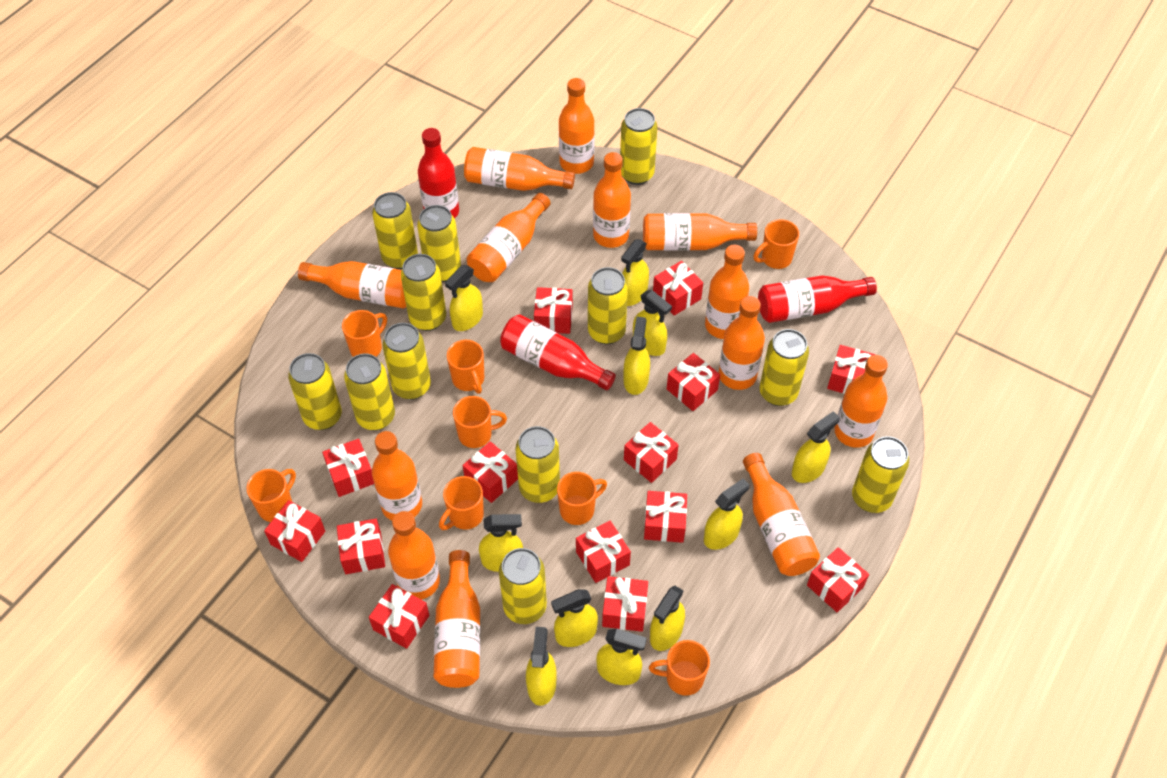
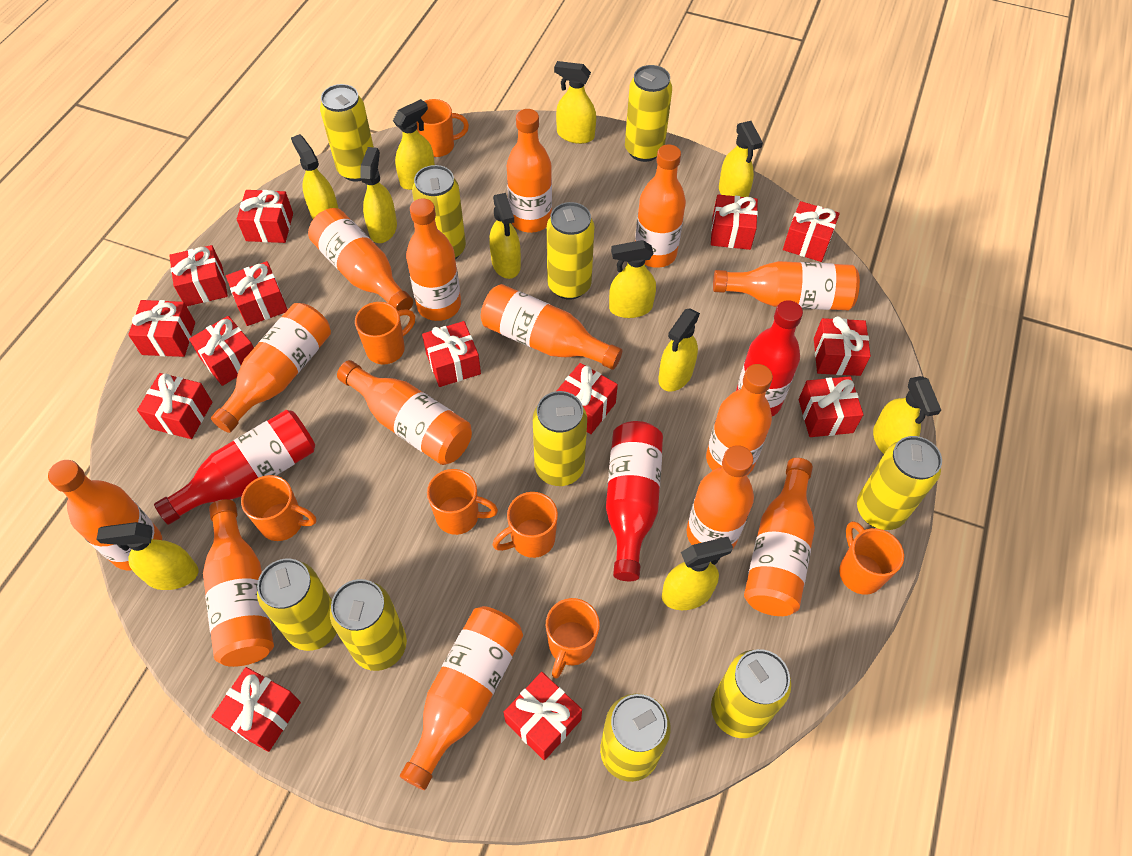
orange bottle: 13 -> 14
orange mug: 8 -> 7
yellow can: 12 -> 10

